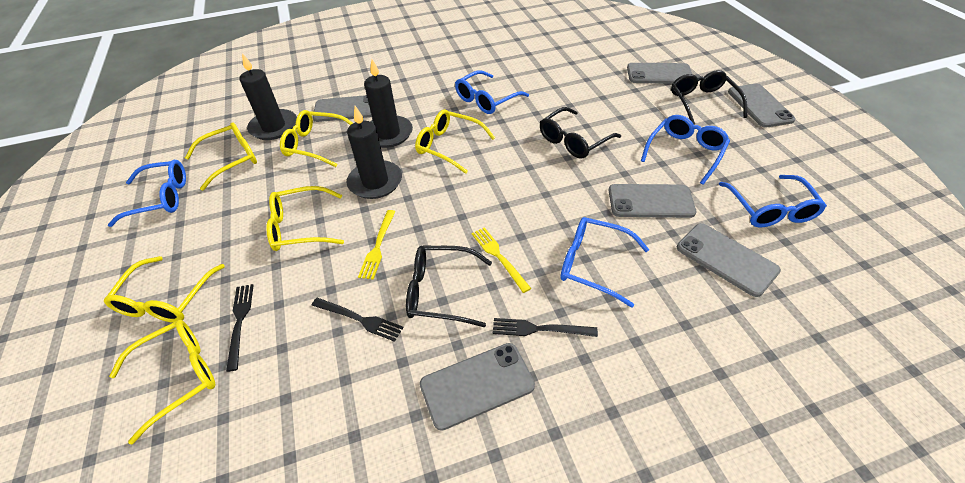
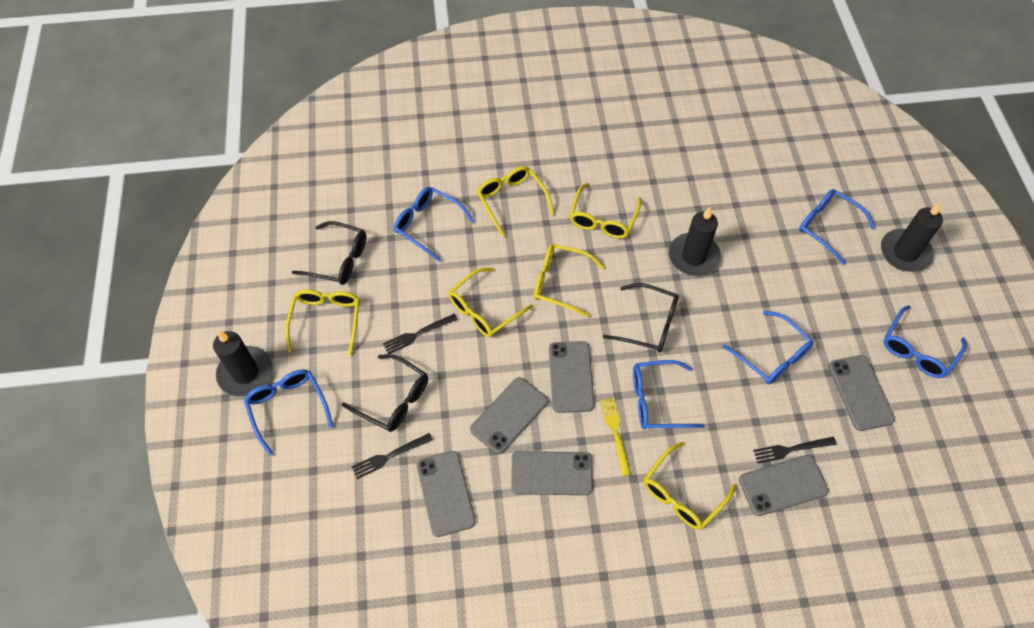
blue glasses: 5 -> 6
yellow fork: 2 -> 1

